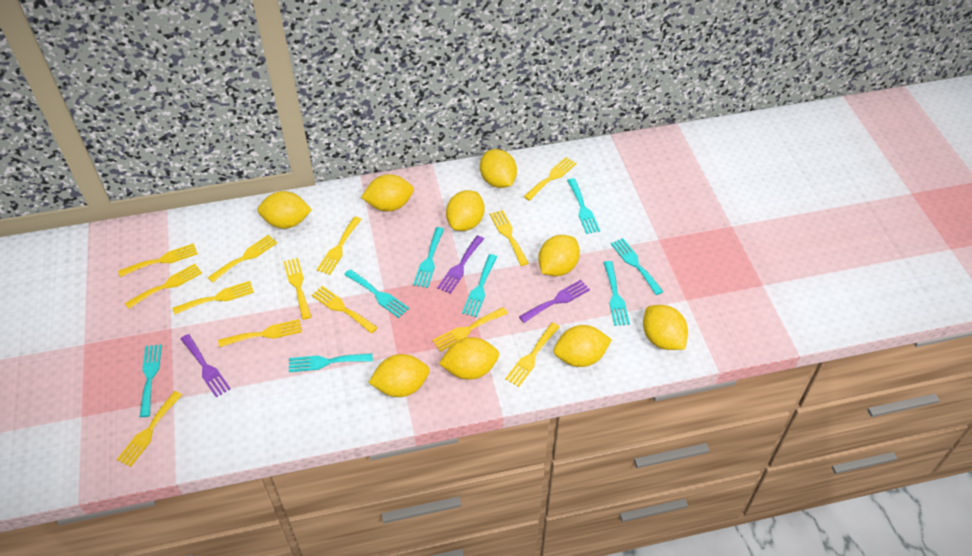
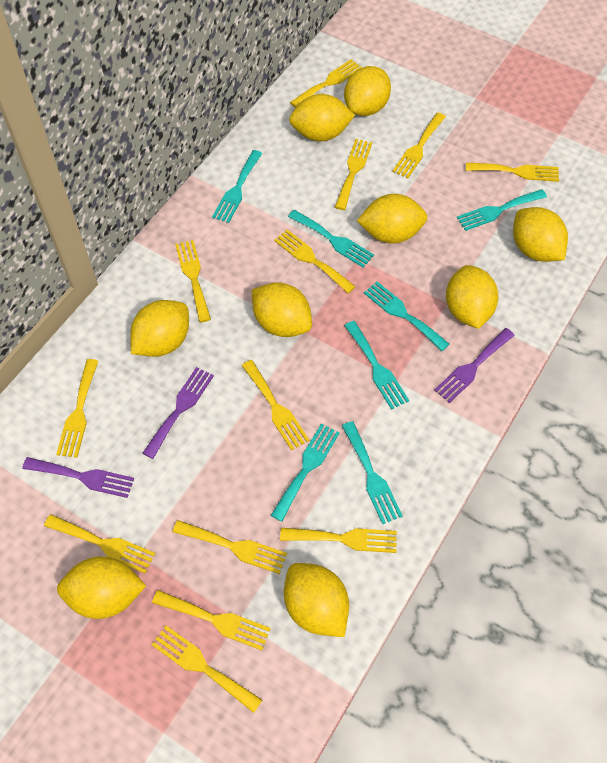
turquoise fork: 8 -> 7

